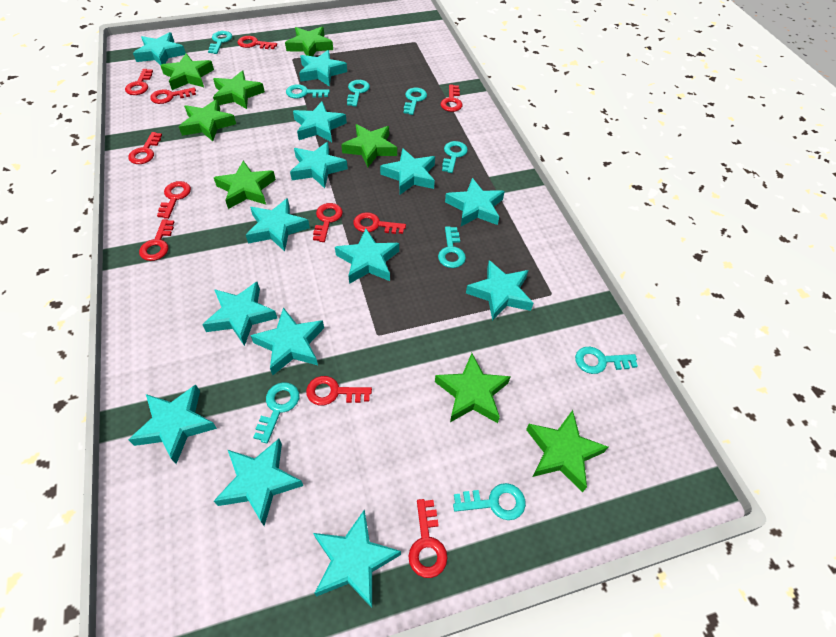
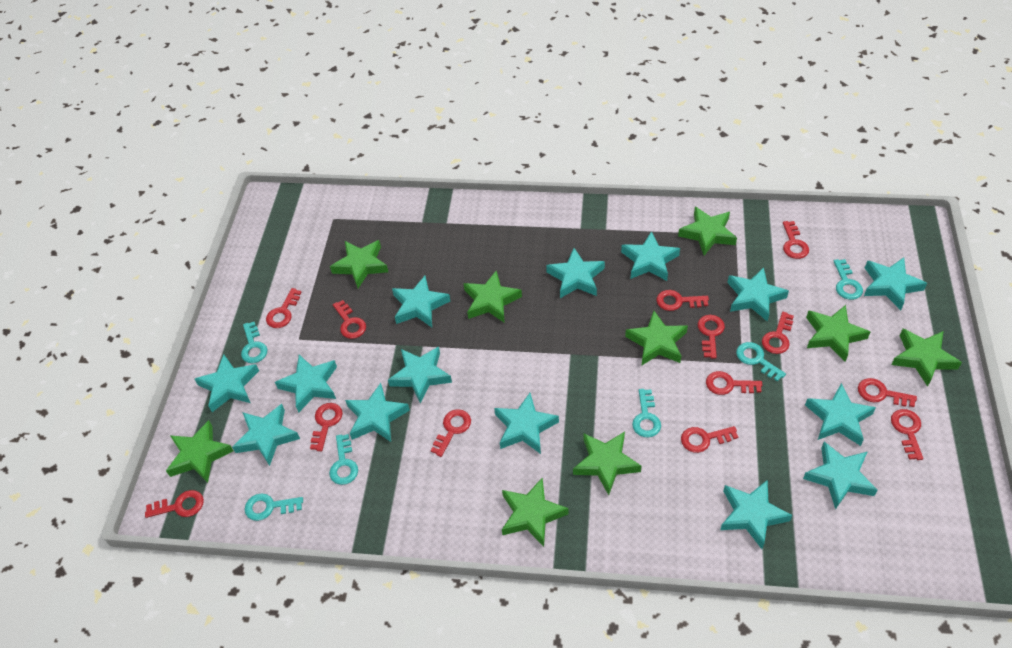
green star: 8 -> 9
red key: 11 -> 13
turquoise key: 9 -> 6

